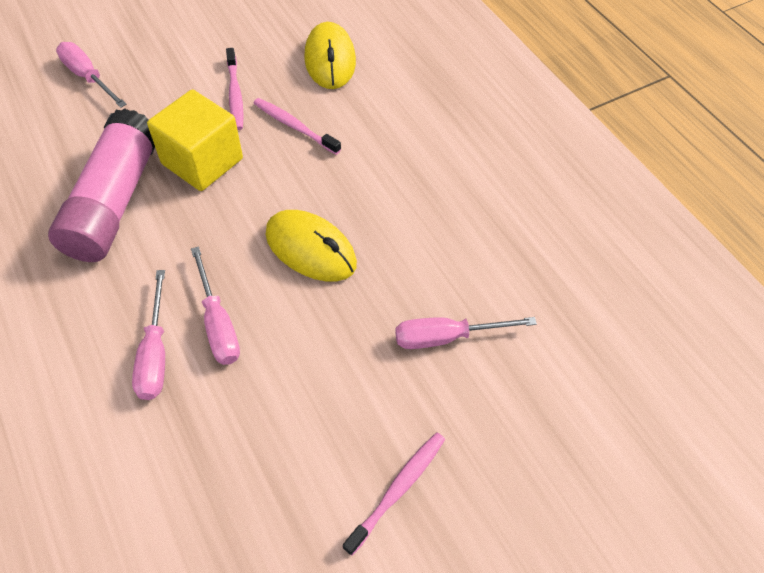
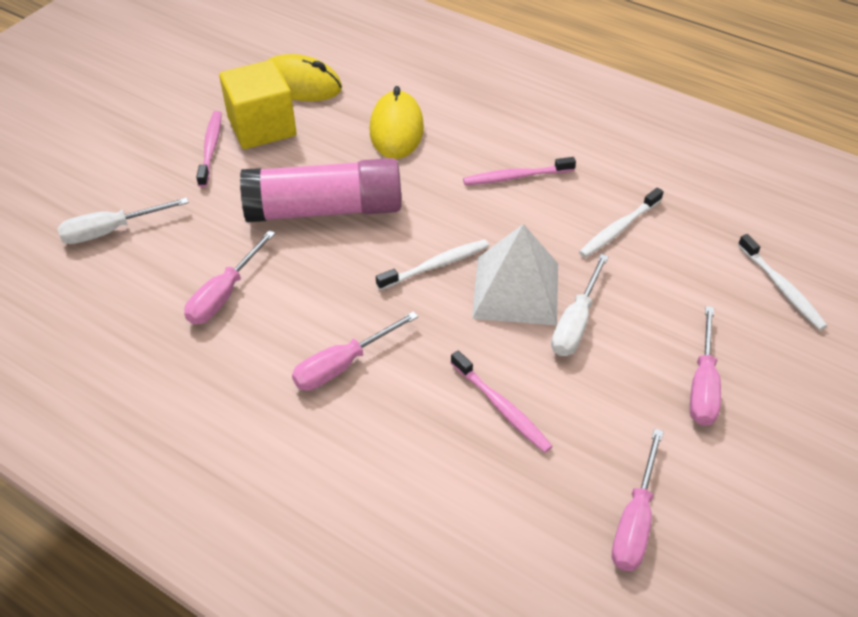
white pyramid: 0 -> 1
white screwdriver: 0 -> 2
white toothbrush: 0 -> 3

